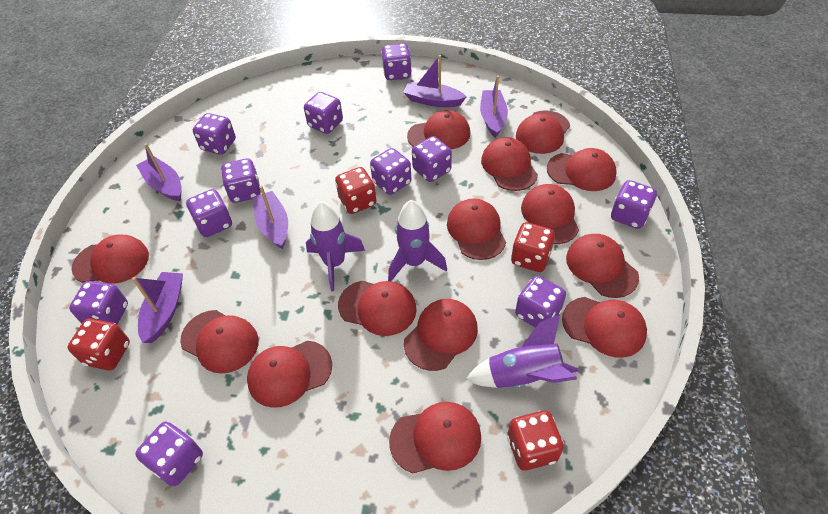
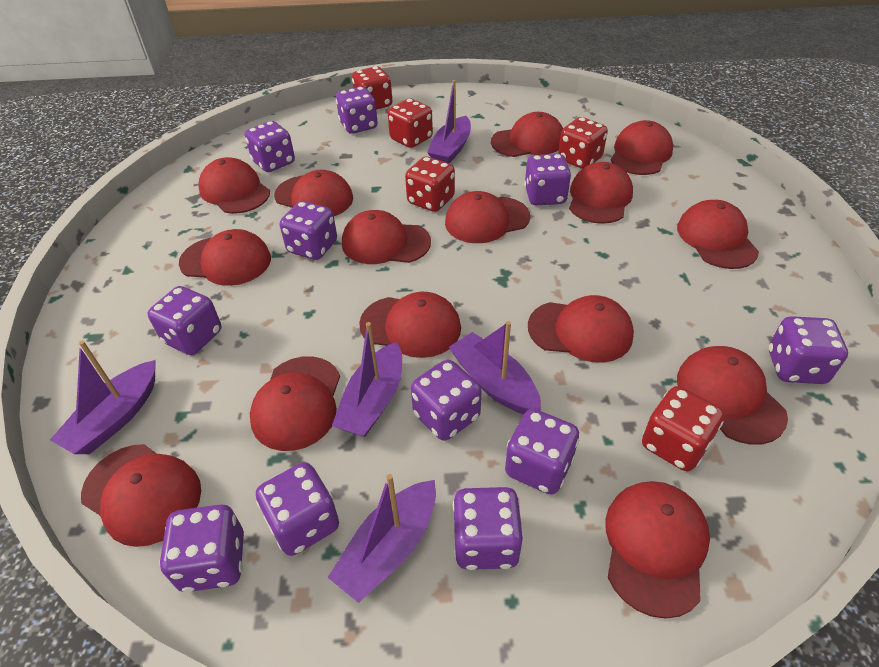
purple rocket: 3 -> 0
red cap: 14 -> 15
red dice: 4 -> 5

